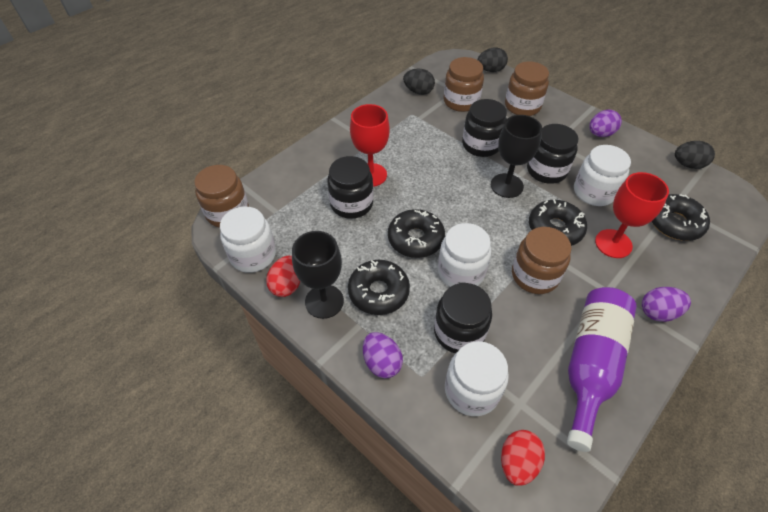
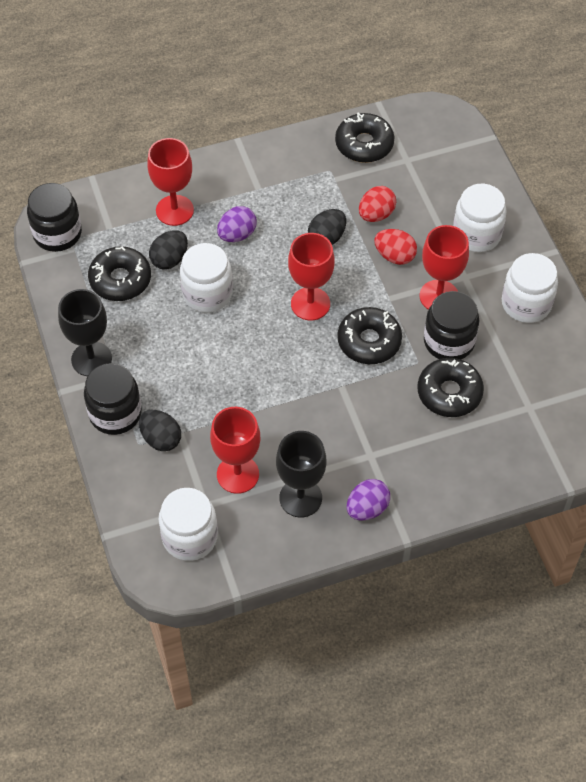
black jar: 4 -> 3
brown jar: 4 -> 0
purple bottle: 1 -> 0
purple egg: 3 -> 2
red goblet: 2 -> 4

